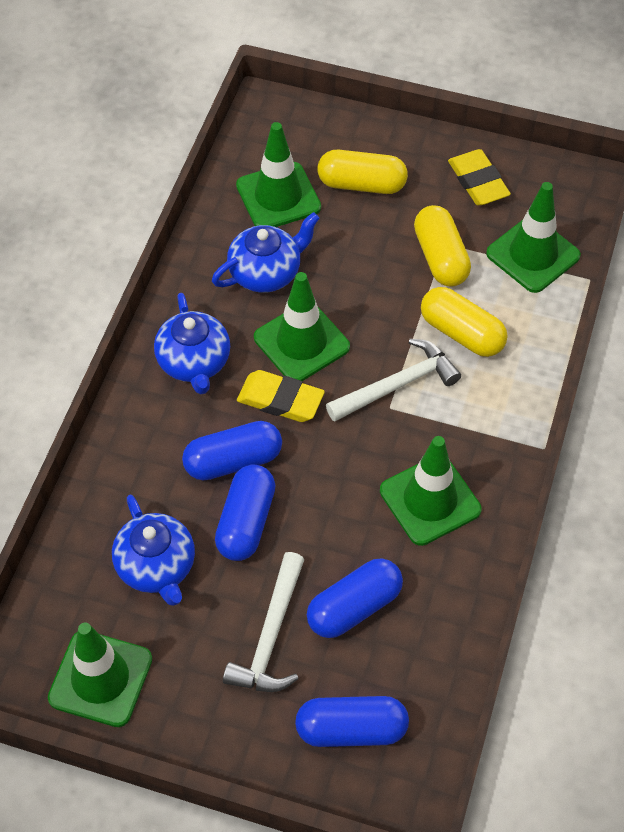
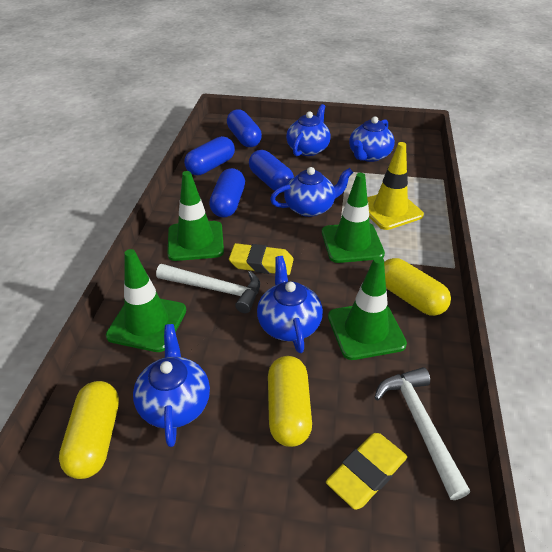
blue teapot: 3 -> 5
green traffic cone: 5 -> 4
yellow traffic cone: 0 -> 1

